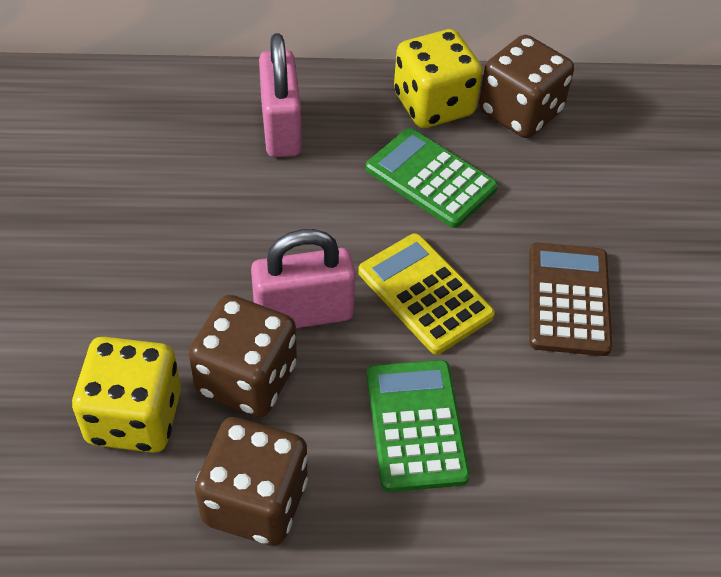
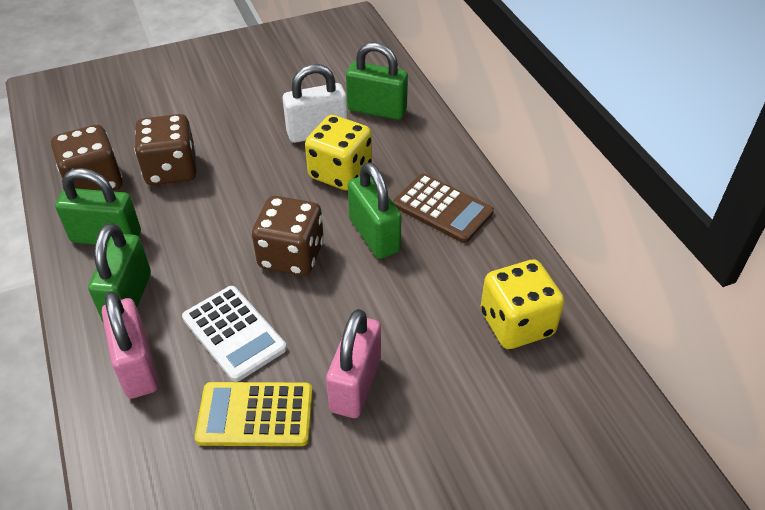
green calculator: 2 -> 0
green padlock: 0 -> 4
white calculator: 0 -> 1
white padlock: 0 -> 1

